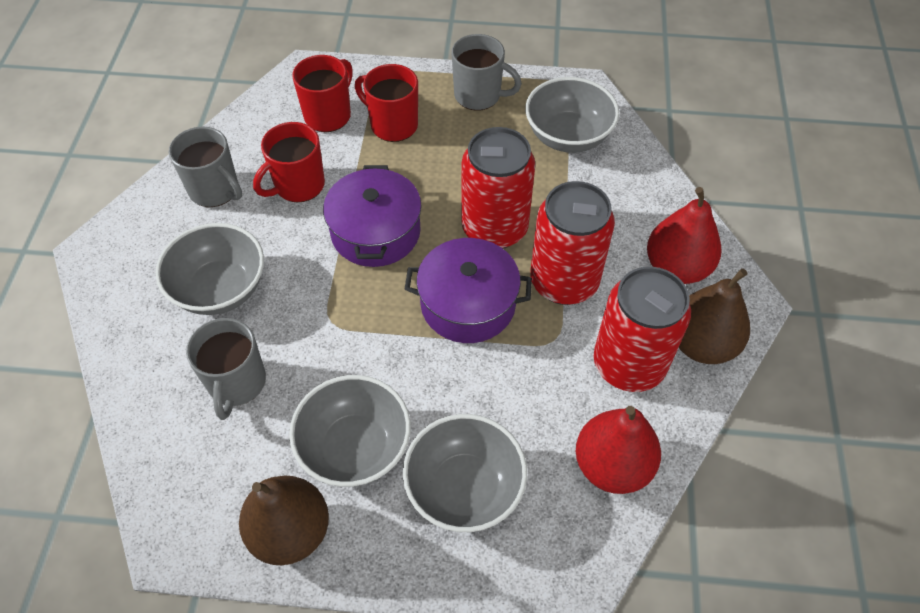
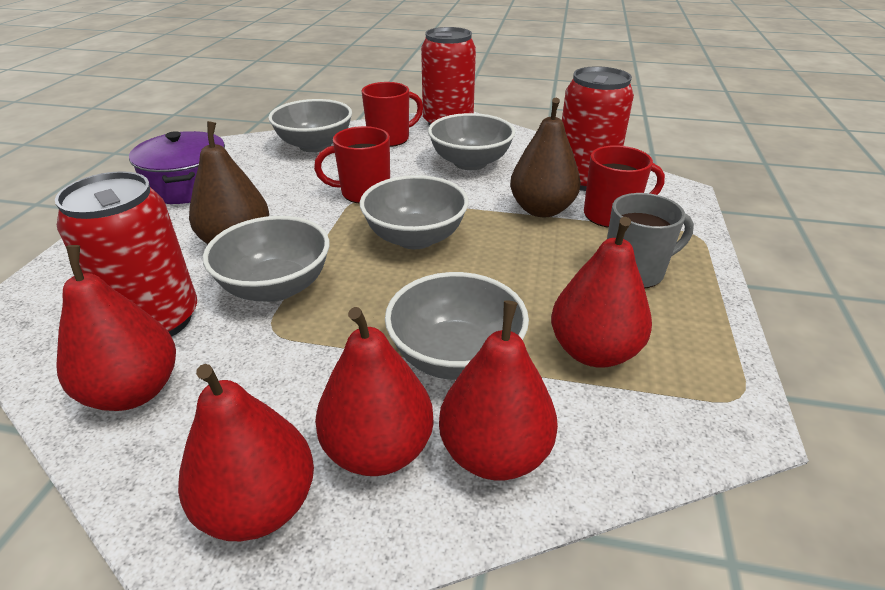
grey bowl: 4 -> 5
grey mug: 3 -> 1
purple pot: 2 -> 1
red pear: 2 -> 5

